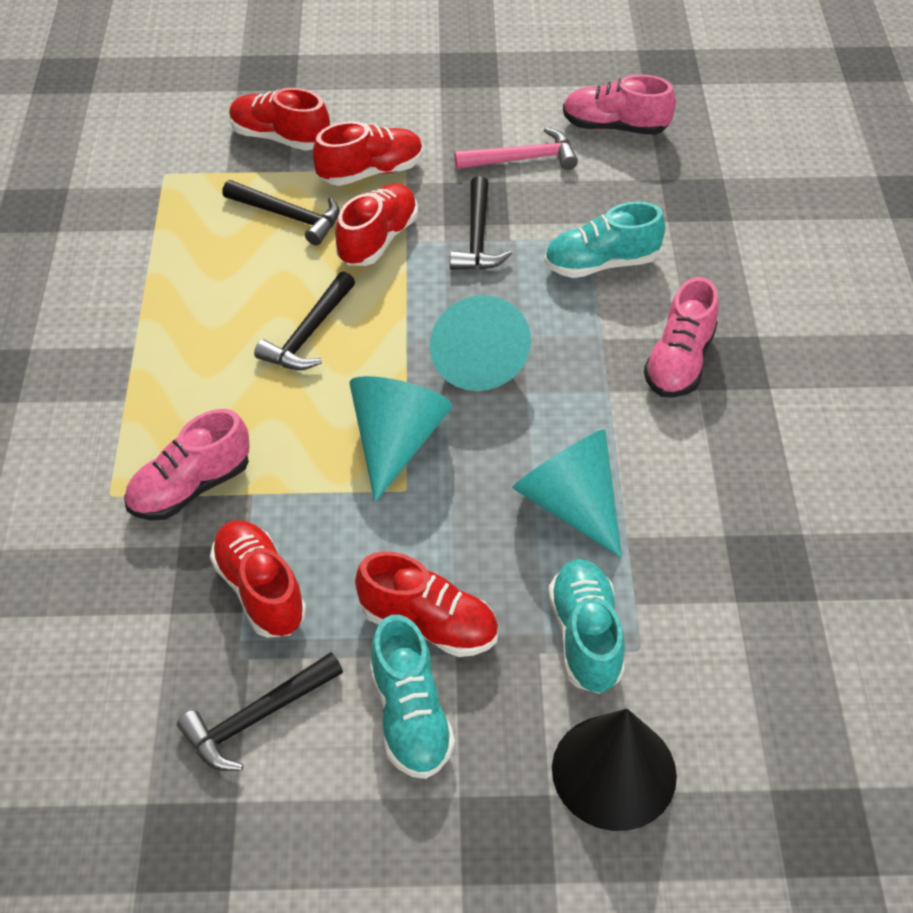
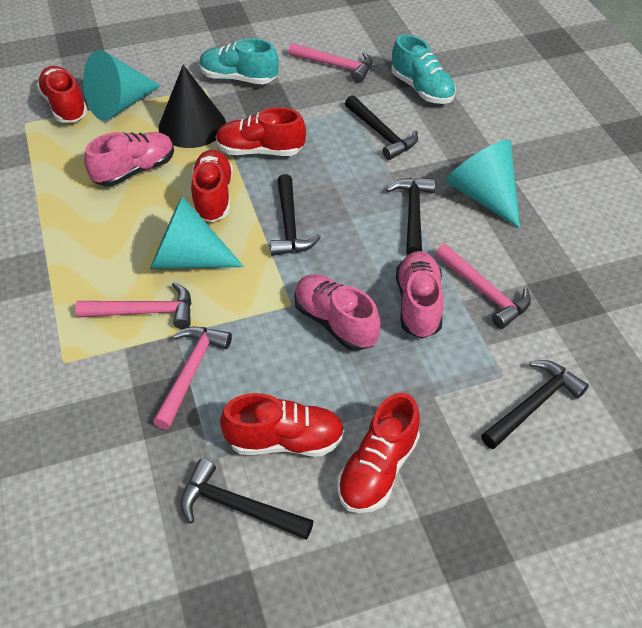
black hammer: 4 -> 5
pink hammer: 1 -> 4
turquoise shoe: 3 -> 2

